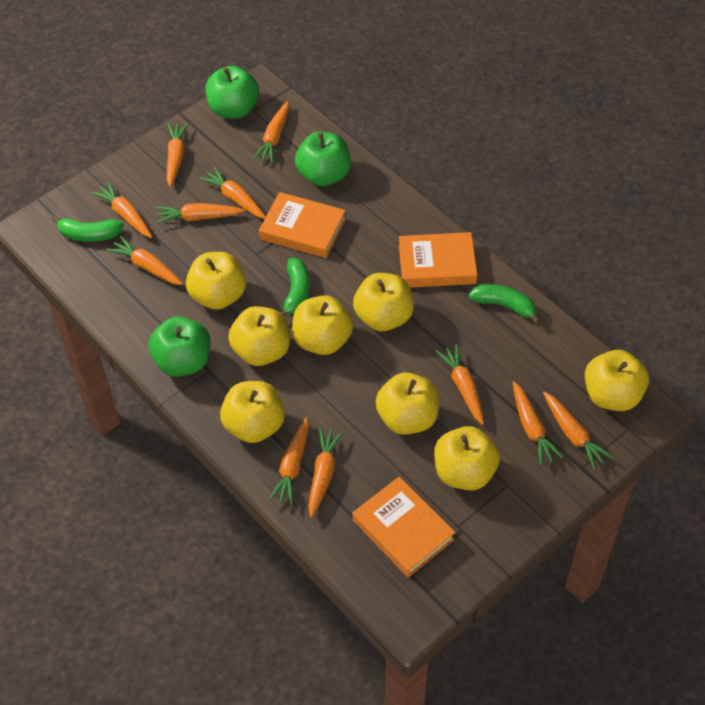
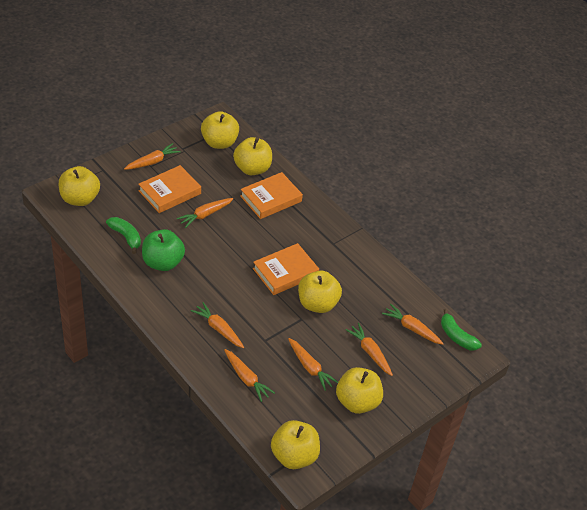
green apple: 3 -> 1
green banana: 3 -> 2
orange carrot: 11 -> 7
yellow apple: 8 -> 6

